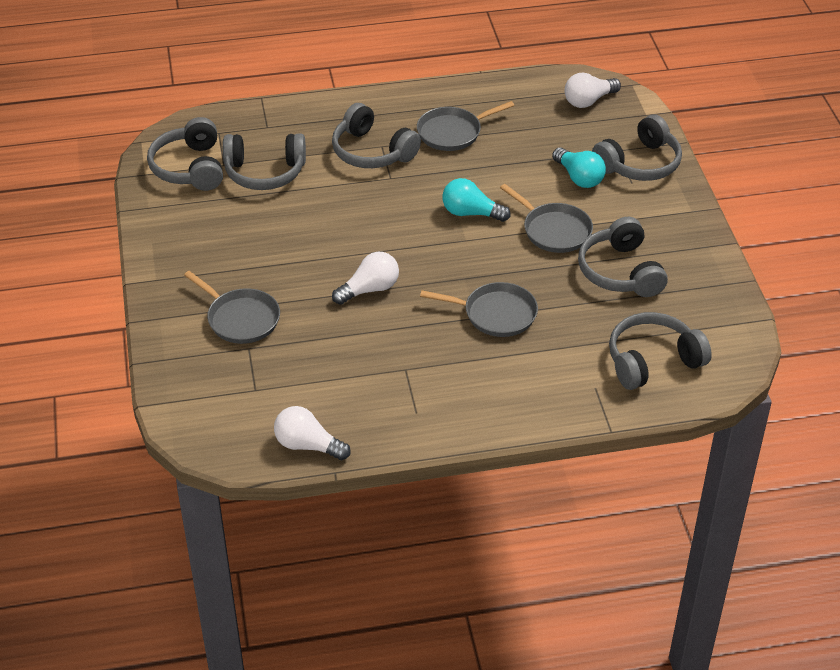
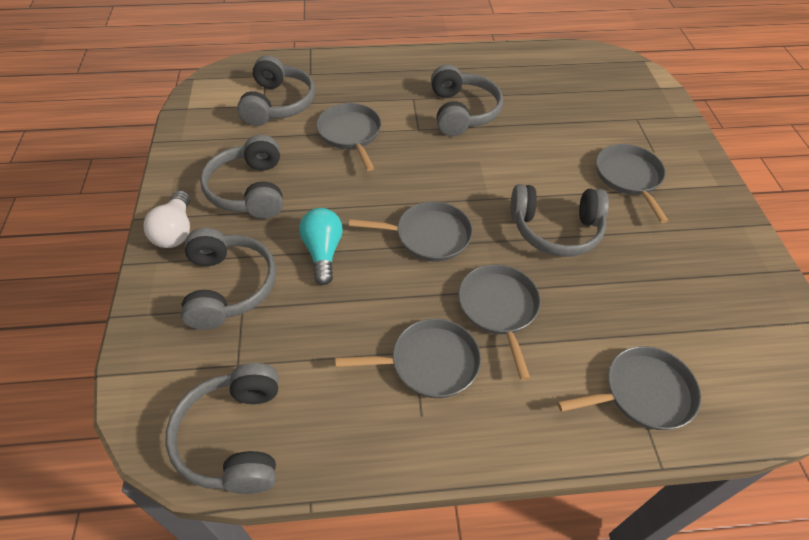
grey pan: 4 -> 6
turquoise light bulb: 2 -> 1
white light bulb: 3 -> 1

